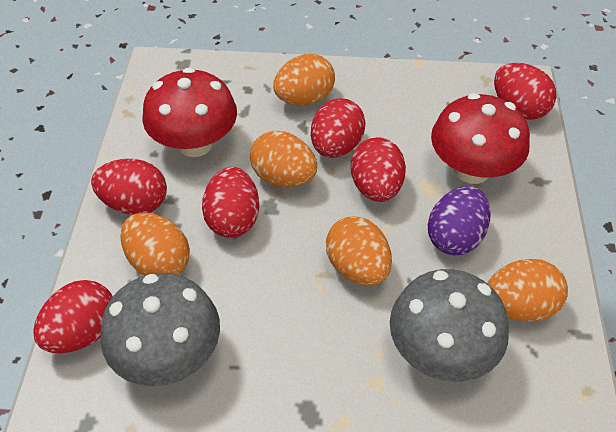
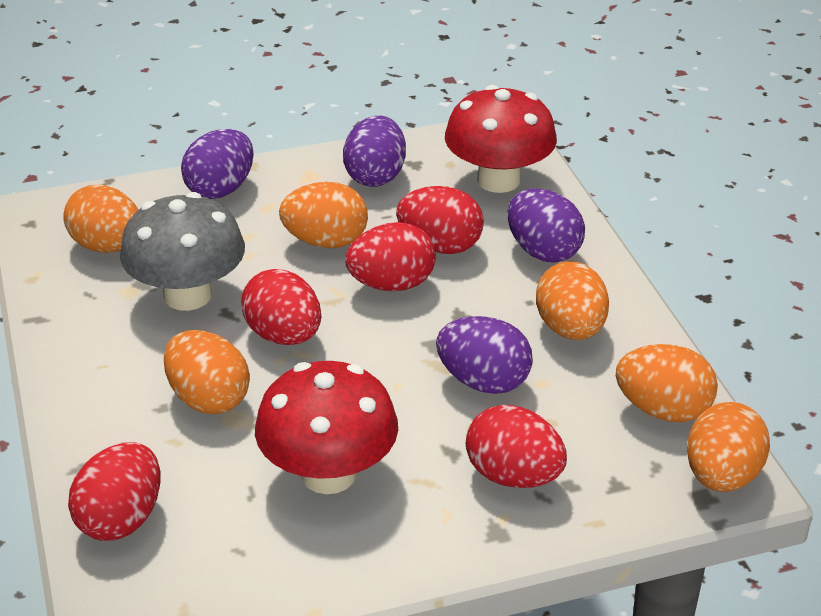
grey mushroom: 2 -> 1
orange egg: 5 -> 6
purple egg: 1 -> 4
red egg: 6 -> 5

